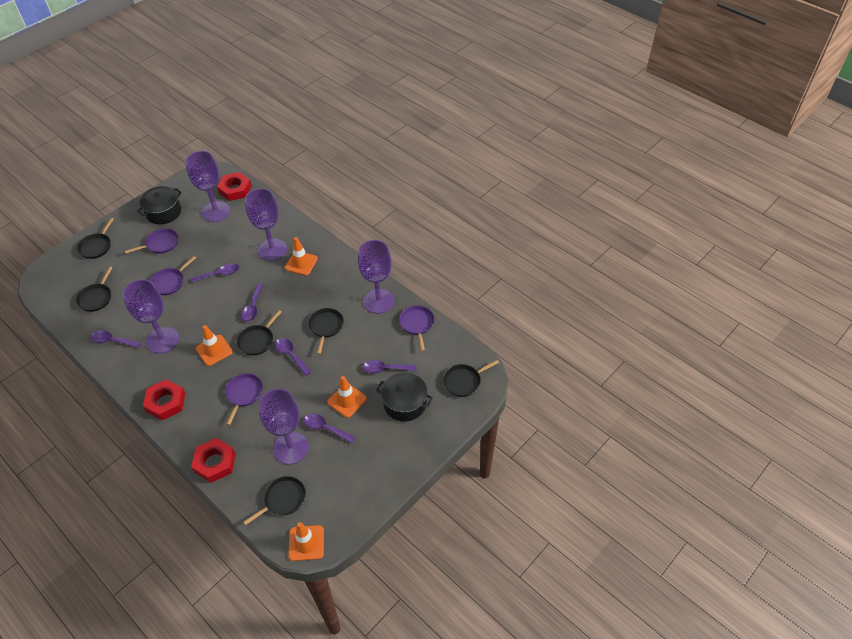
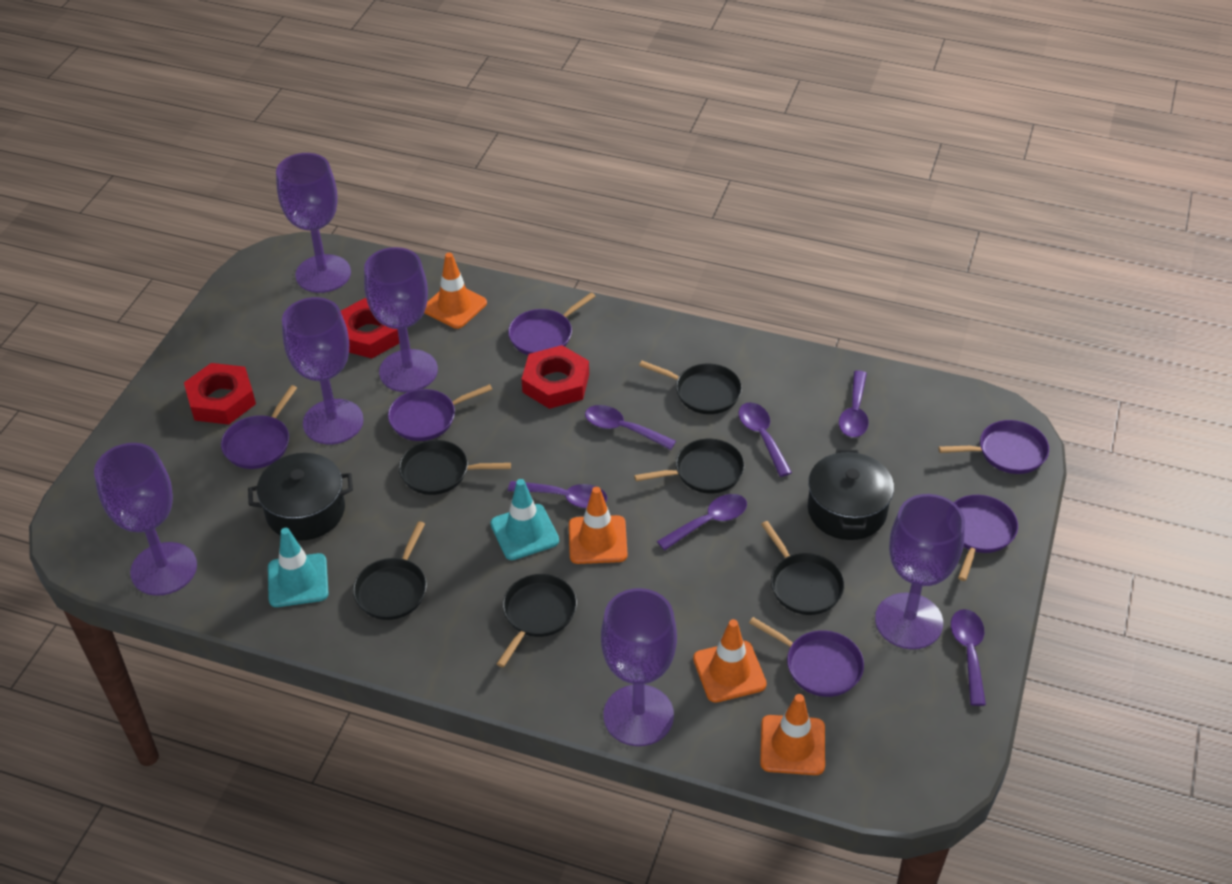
purple goblet: 5 -> 6
purple pan: 4 -> 6
turquoise traffic cone: 0 -> 2

